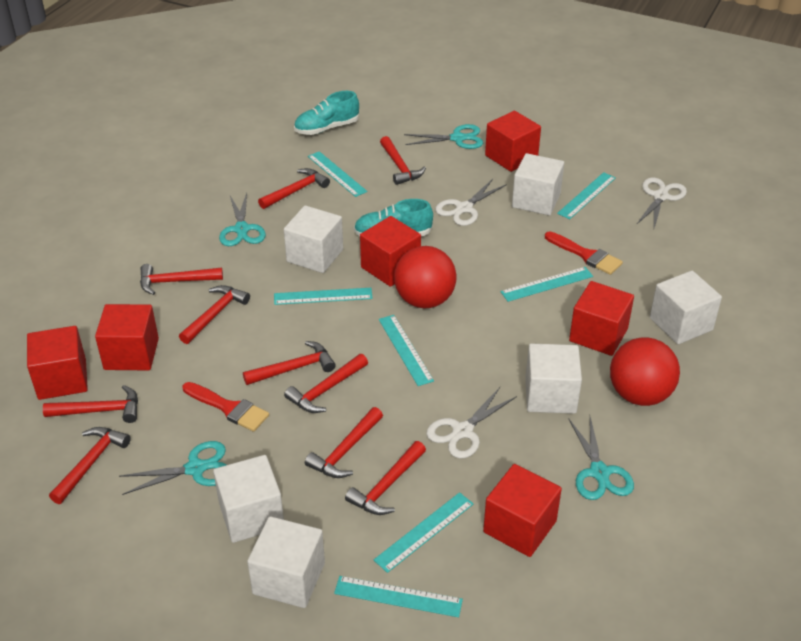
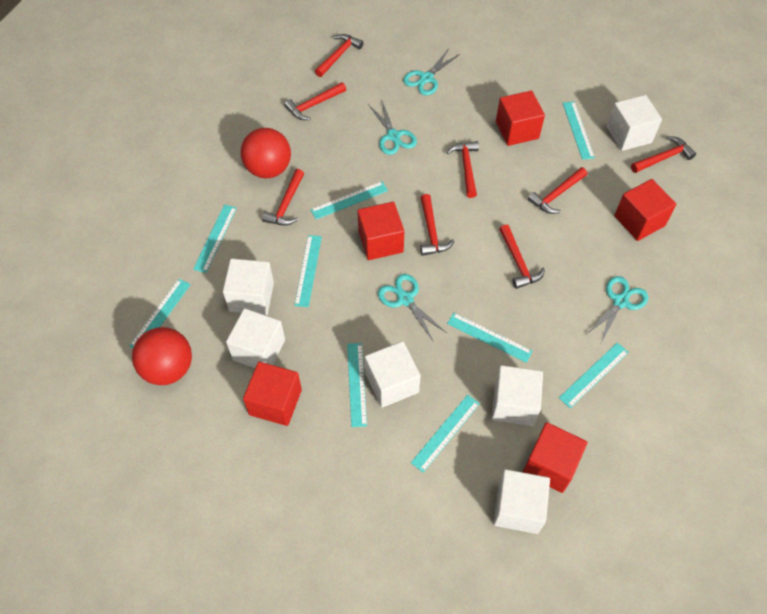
red brush: 2 -> 0
red cube: 6 -> 5
red hammer: 10 -> 8
turquoise ruler: 7 -> 9
turquoise shoe: 2 -> 0
white scissors: 3 -> 0

